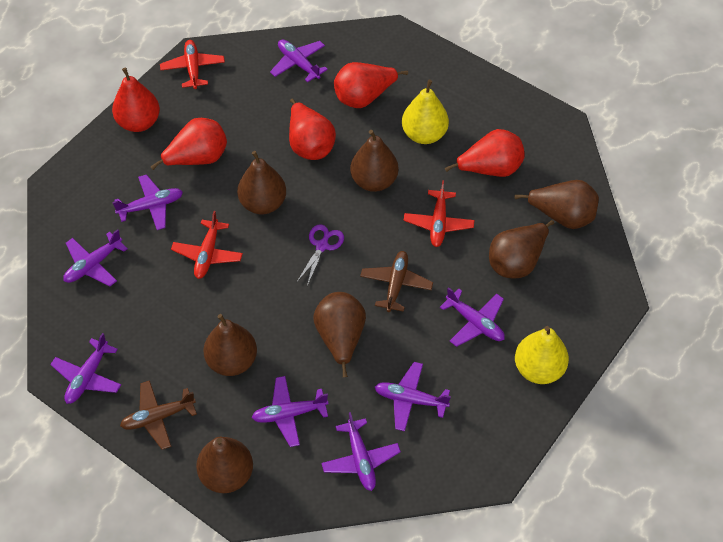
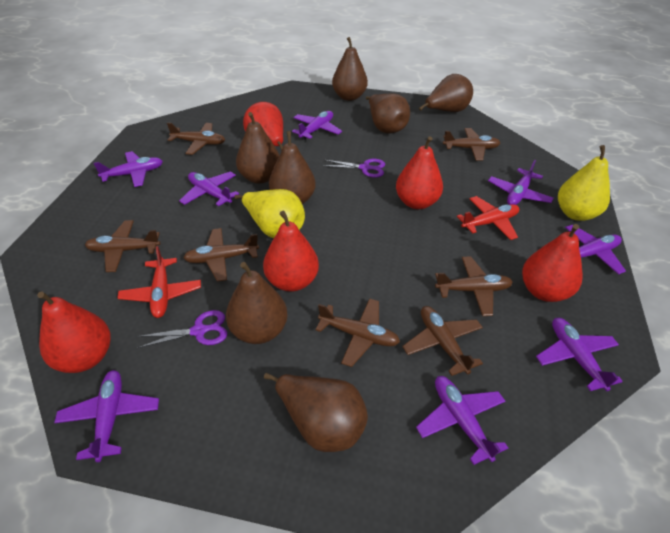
brown plane: 2 -> 7
purple scissors: 1 -> 2
red plane: 3 -> 2

